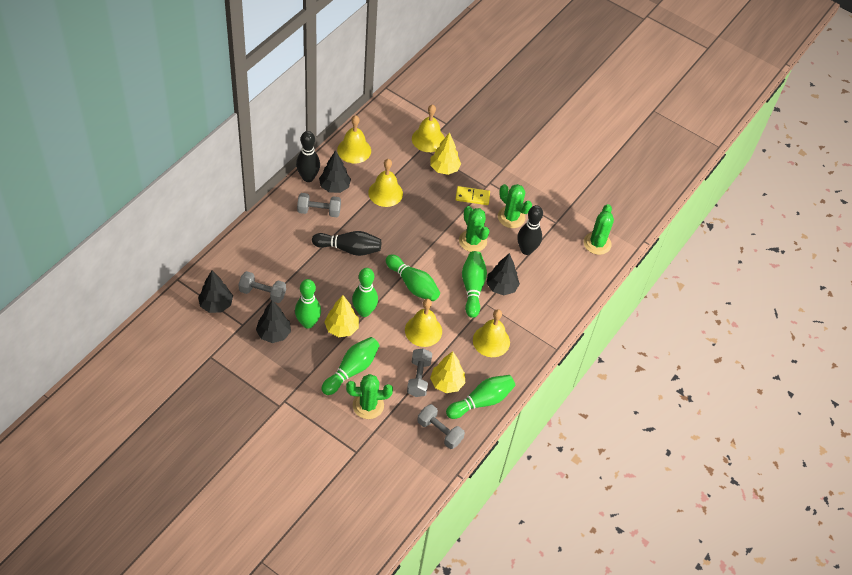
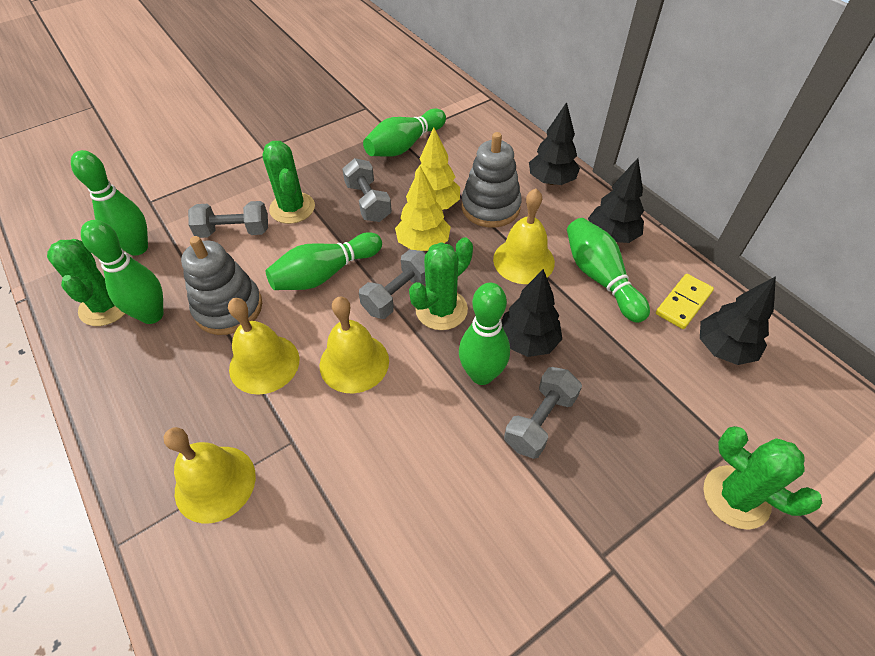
black bowling pin: 3 -> 0
grey stacking toy: 0 -> 2
yellow bell: 5 -> 4
yellow tree: 3 -> 2

